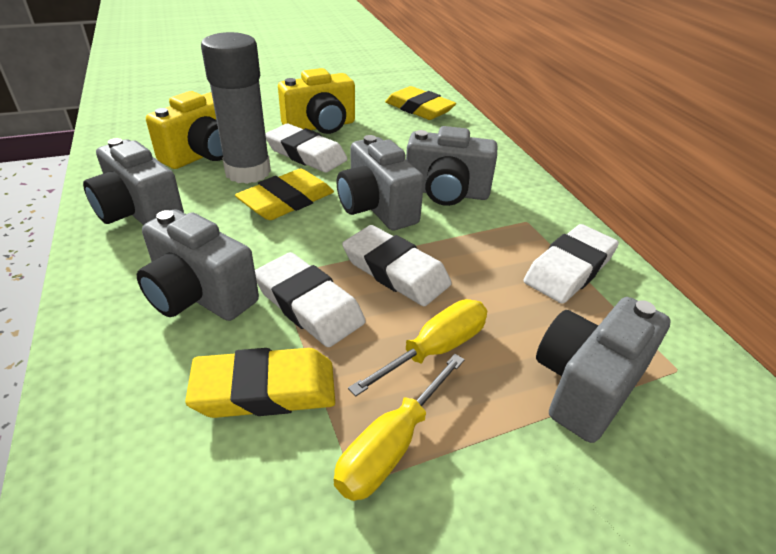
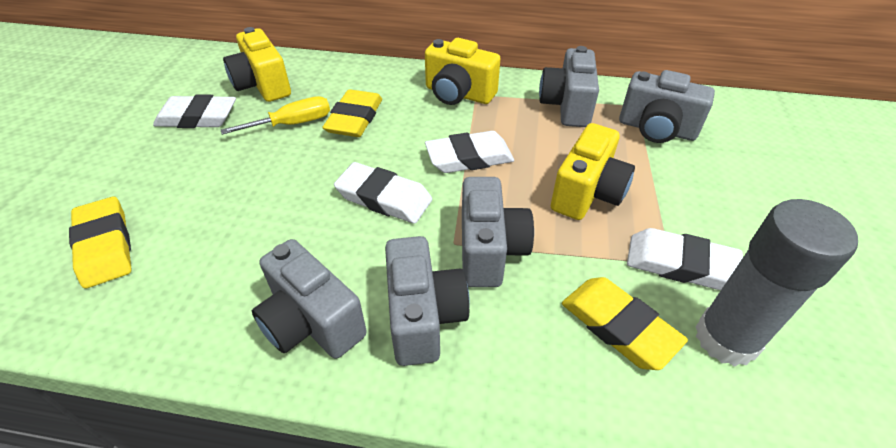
yellow camera: 2 -> 3
yellow screwdriver: 2 -> 1

